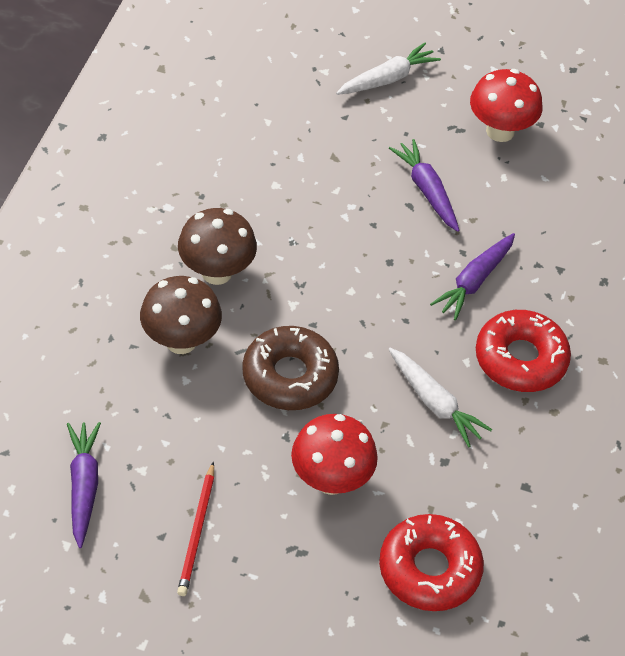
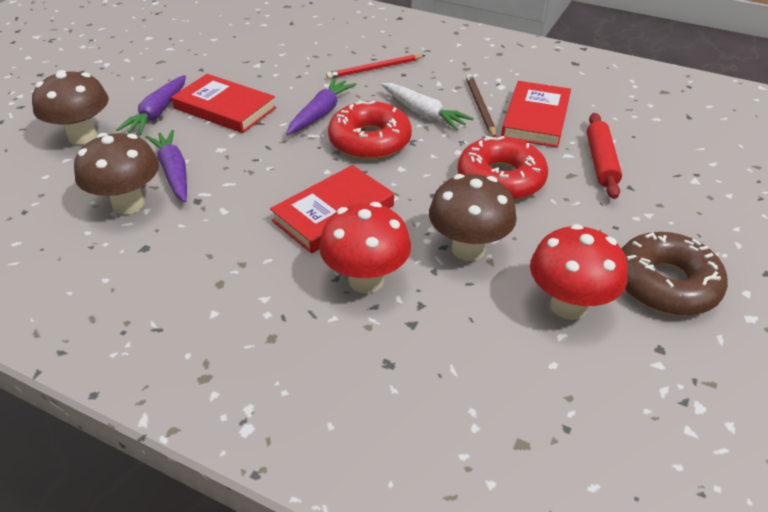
brown mushroom: 2 -> 3
brown pencil: 0 -> 1
red book: 0 -> 3
red rolling pin: 0 -> 1
white carrot: 2 -> 1

